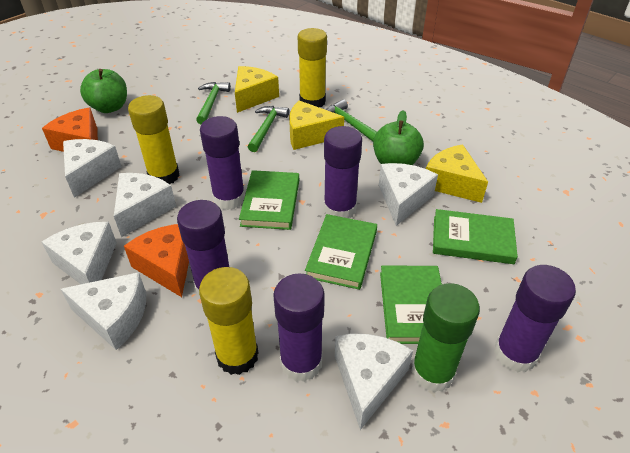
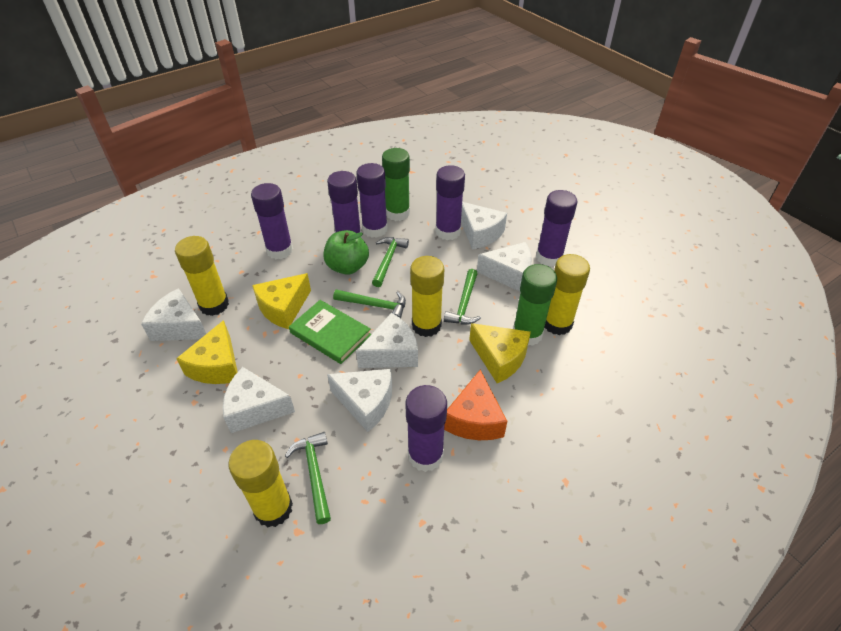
green apple: 2 -> 1
green book: 4 -> 1
green glue stick: 1 -> 2
green hammer: 3 -> 4
orange cheese: 2 -> 1
purple glue stick: 5 -> 6
yellow glue stick: 3 -> 4

